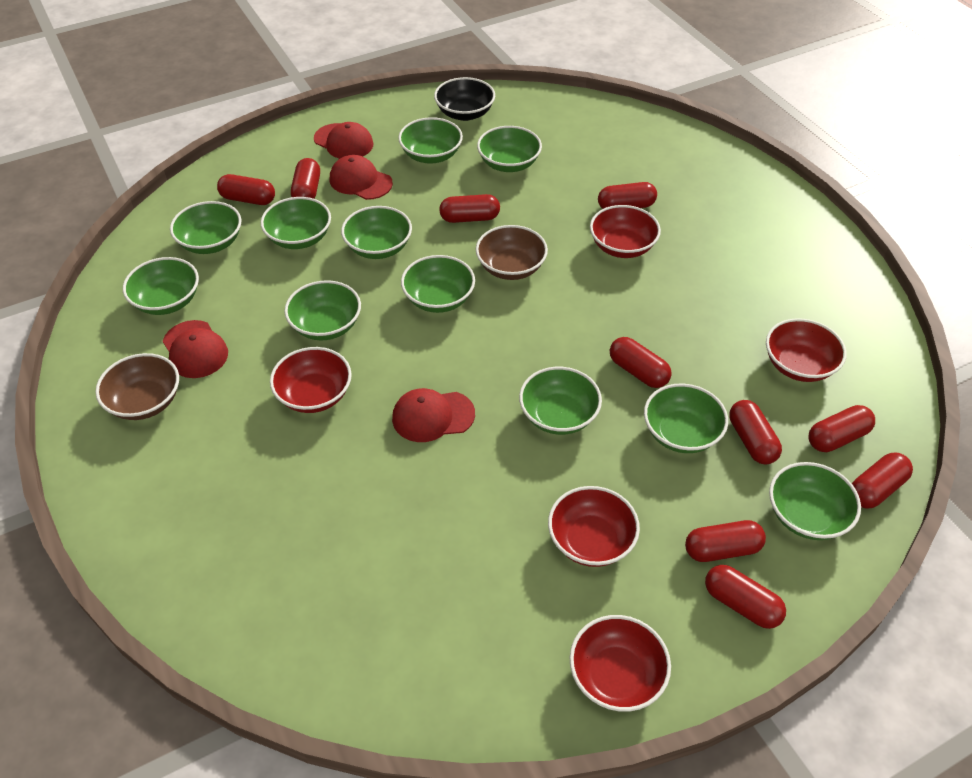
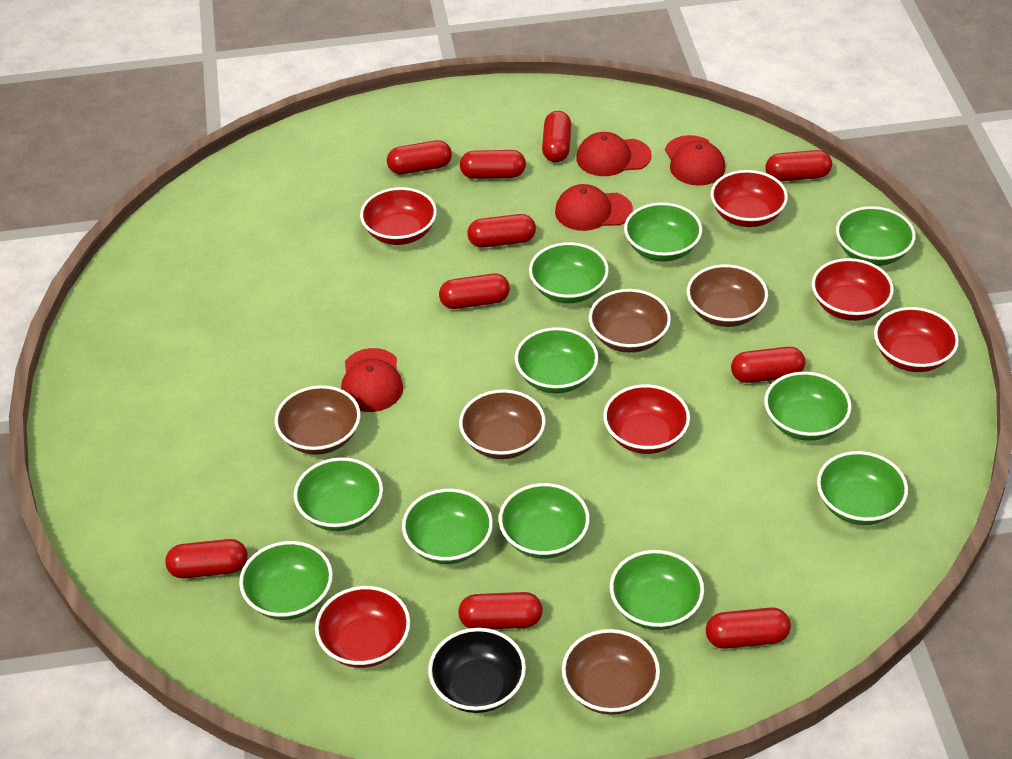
brown bowl: 2 -> 5
red bowl: 5 -> 6

